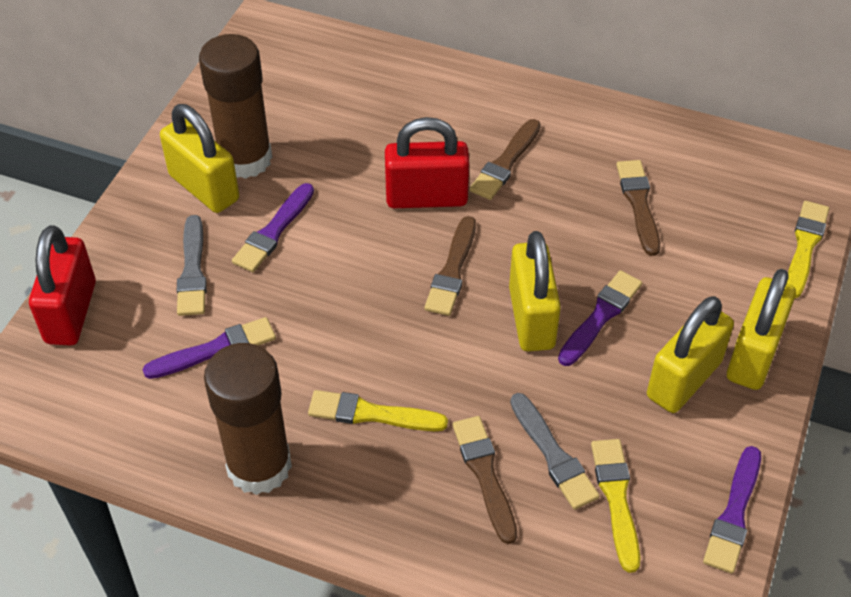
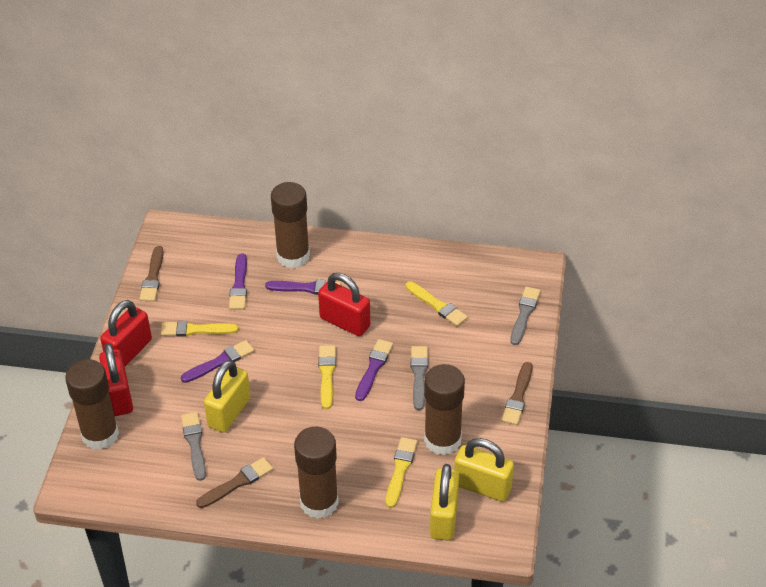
brown brush: 4 -> 3
brown glue stick: 2 -> 4
grey brush: 2 -> 3
red padlock: 2 -> 3
yellow brush: 3 -> 4
yellow padlock: 4 -> 3

